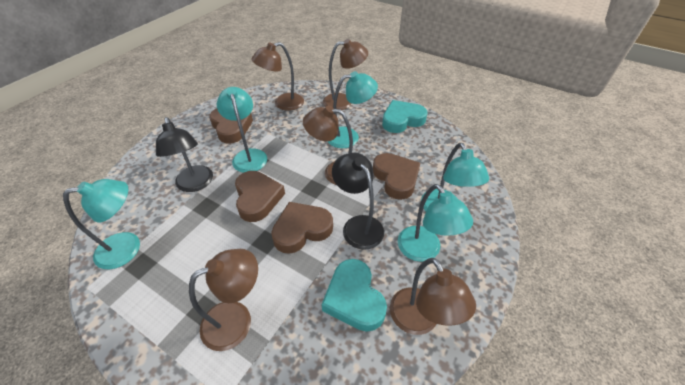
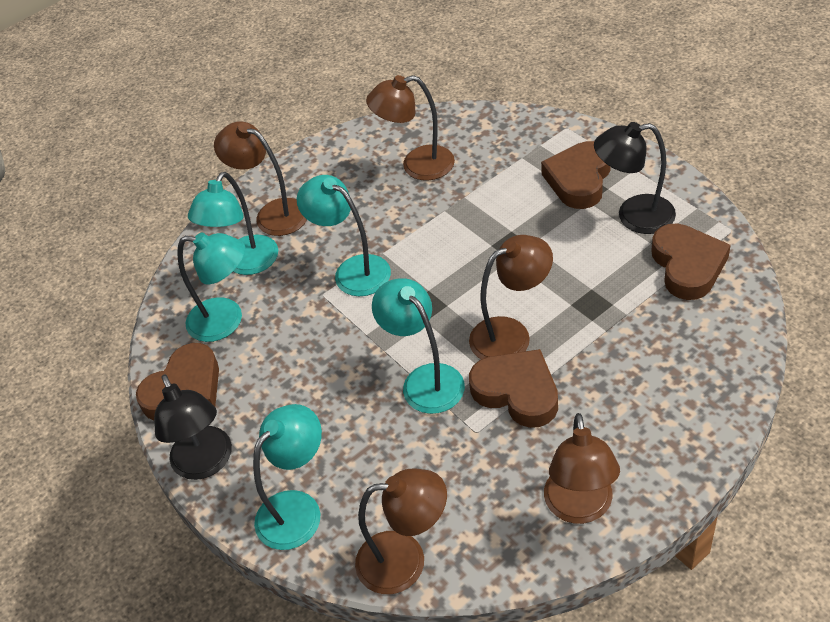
turquoise heart: 2 -> 0

